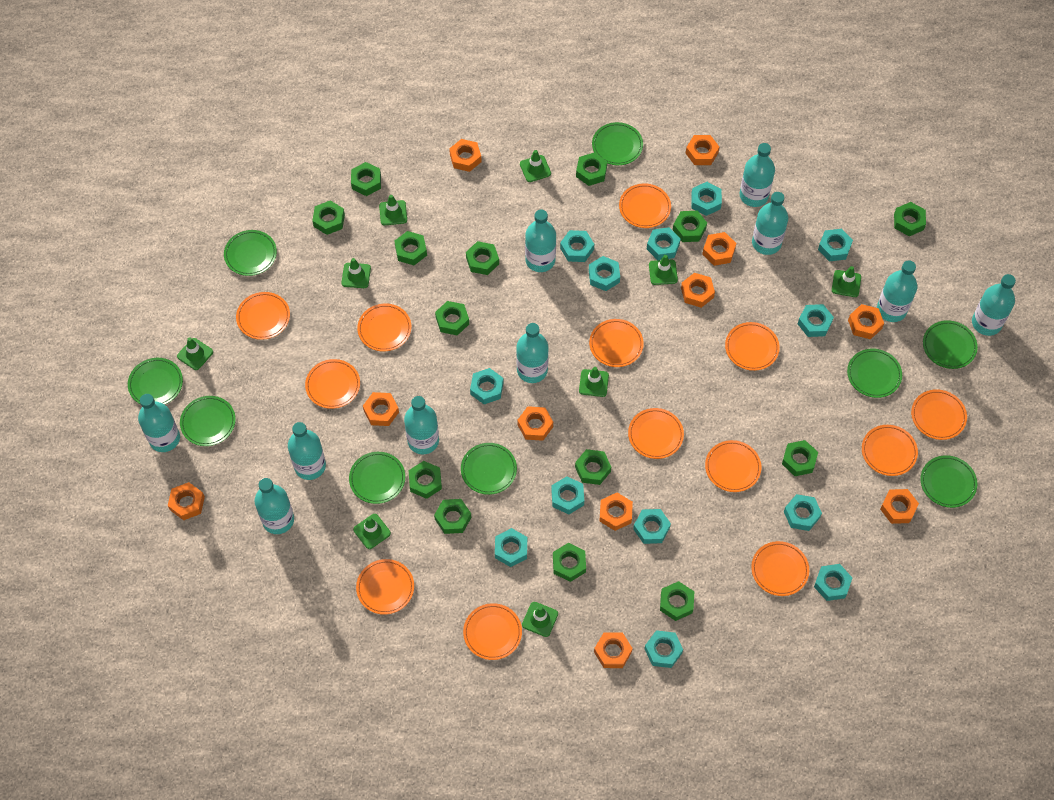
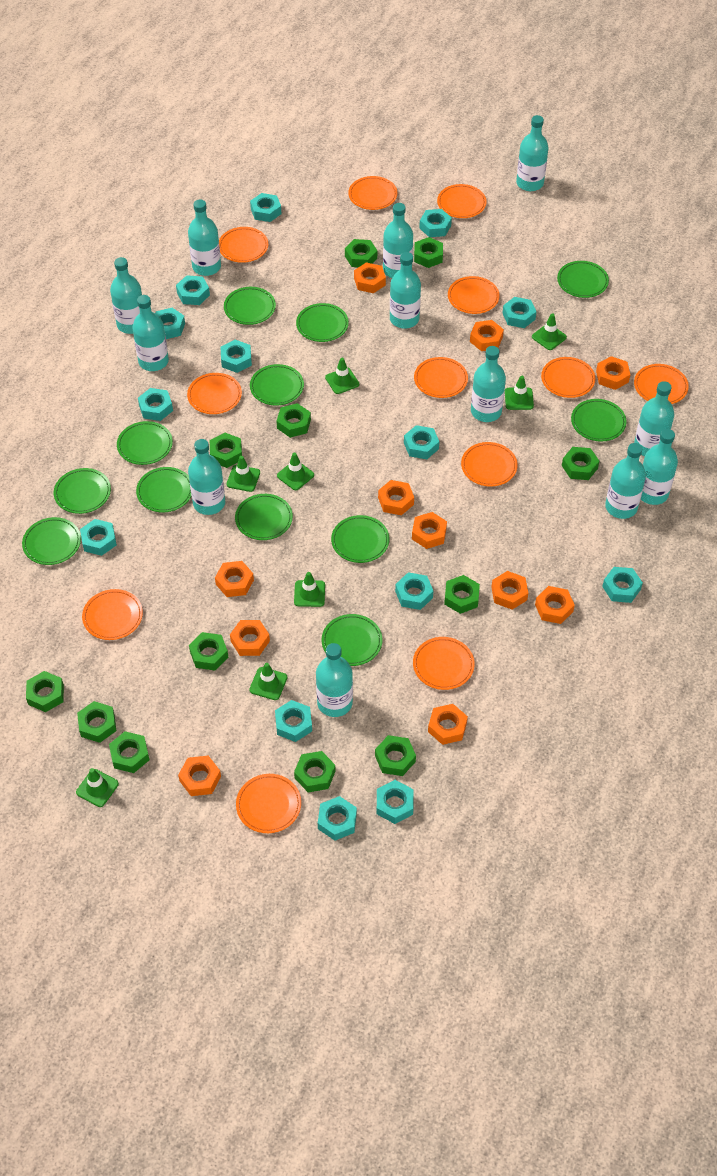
green nut: 14 -> 12
green plate: 9 -> 12
green traffic cone: 9 -> 8
orange plate: 13 -> 12
turquoise bottle: 10 -> 12
turquoise nut: 13 -> 14

